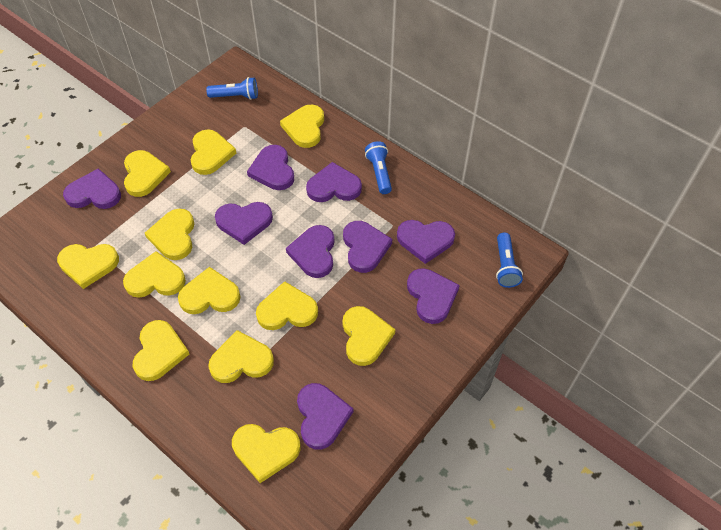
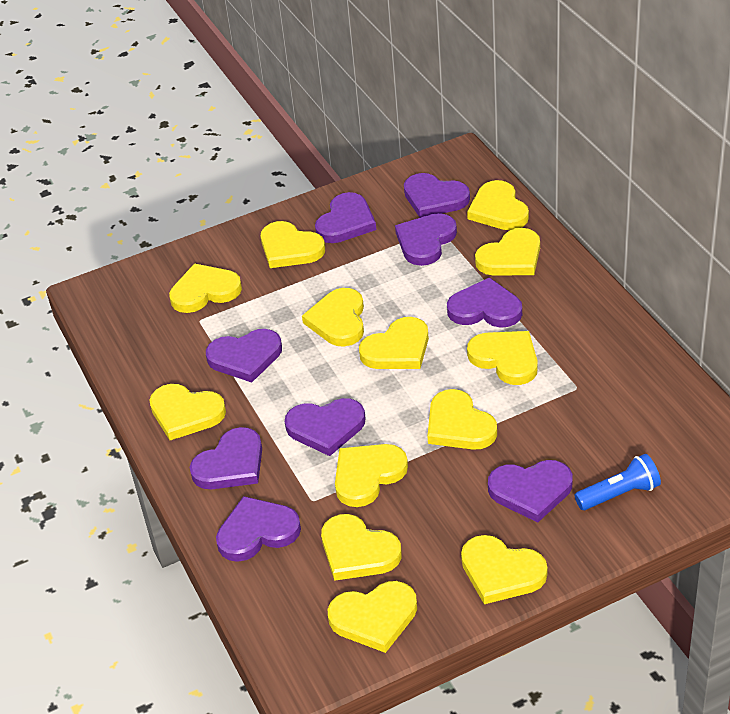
blue flashlight: 3 -> 1
yellow heart: 12 -> 13

